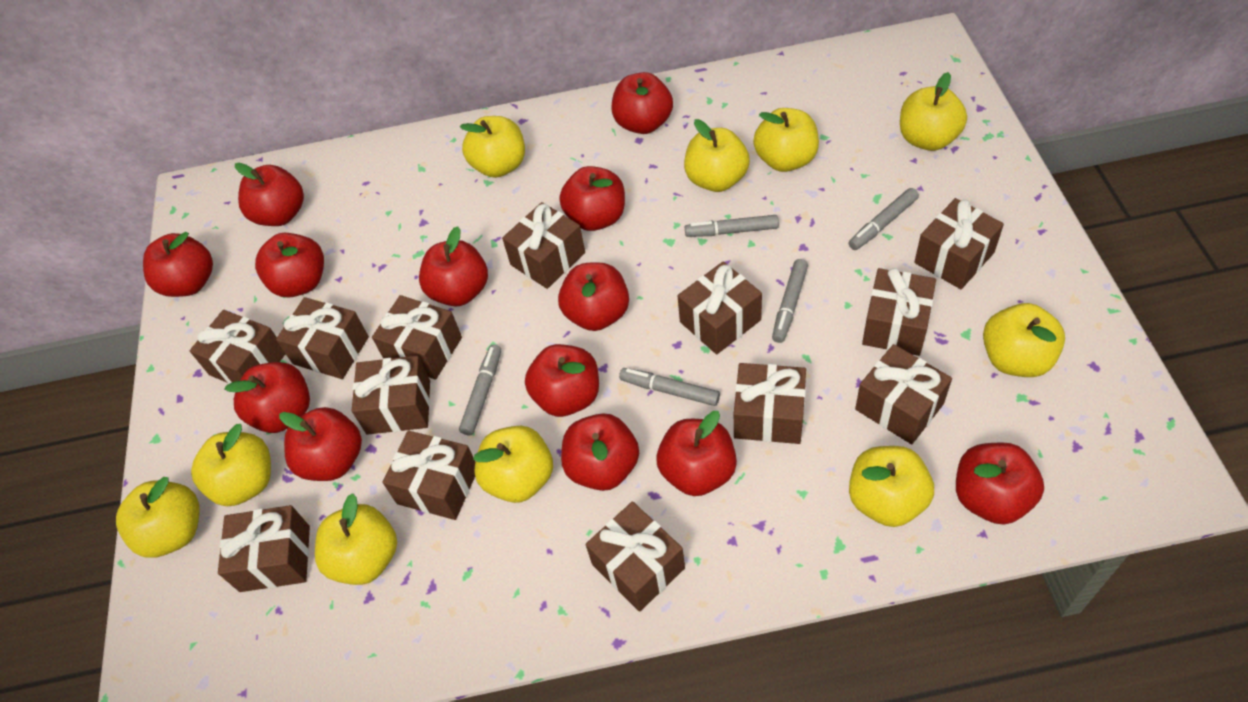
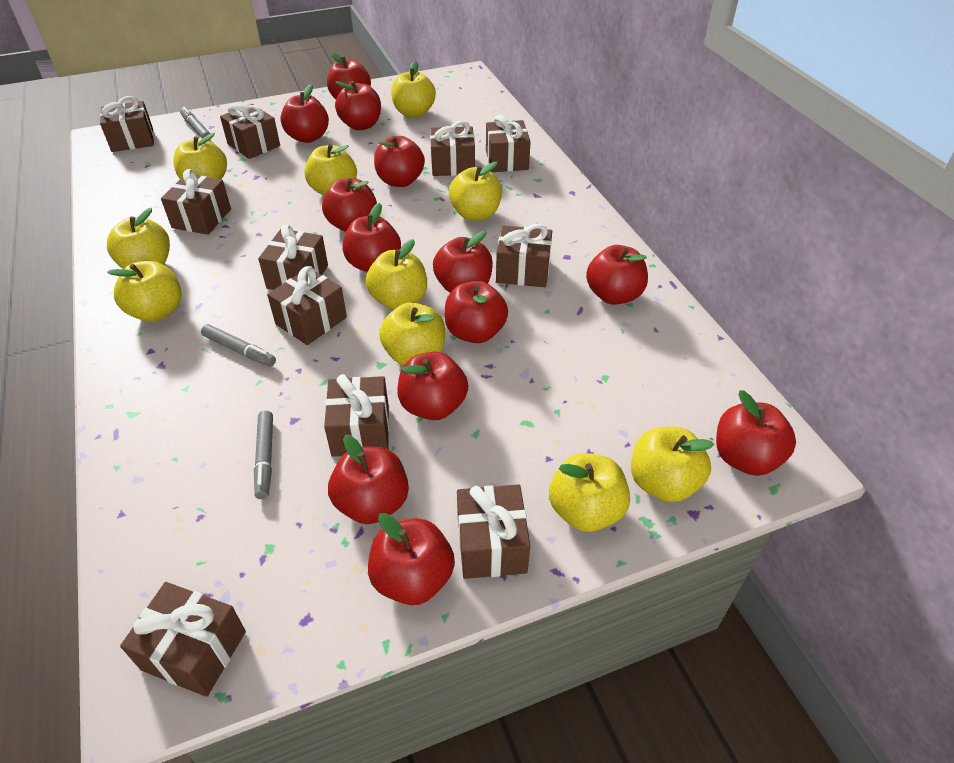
brown gift: 13 -> 11
grey marker: 5 -> 3

